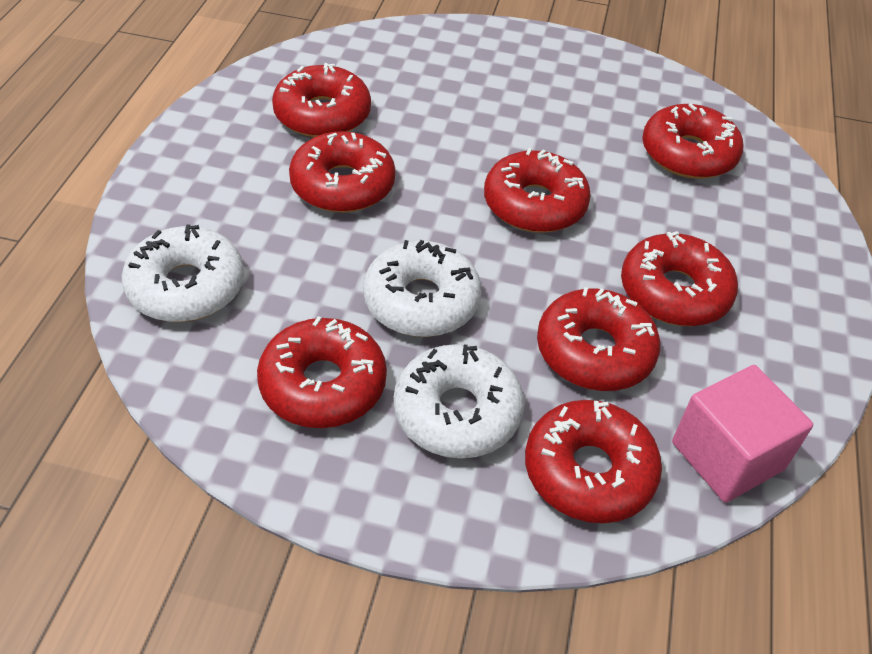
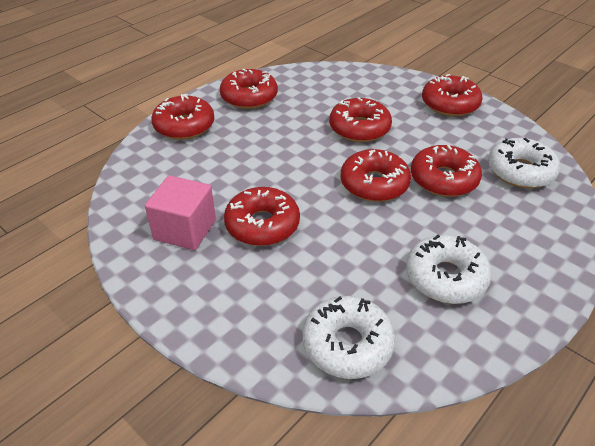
red donut: 8 -> 7

